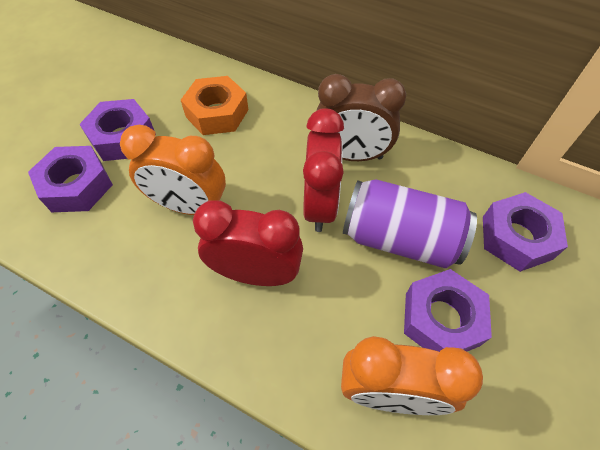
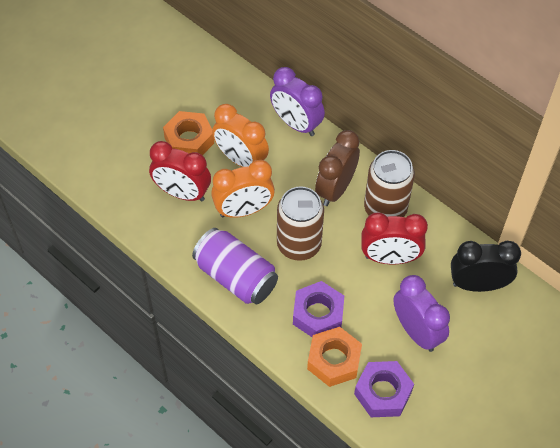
black clock: 0 -> 1
brown can: 0 -> 2
orange nut: 1 -> 2
purple clock: 0 -> 2
purple nut: 4 -> 2

